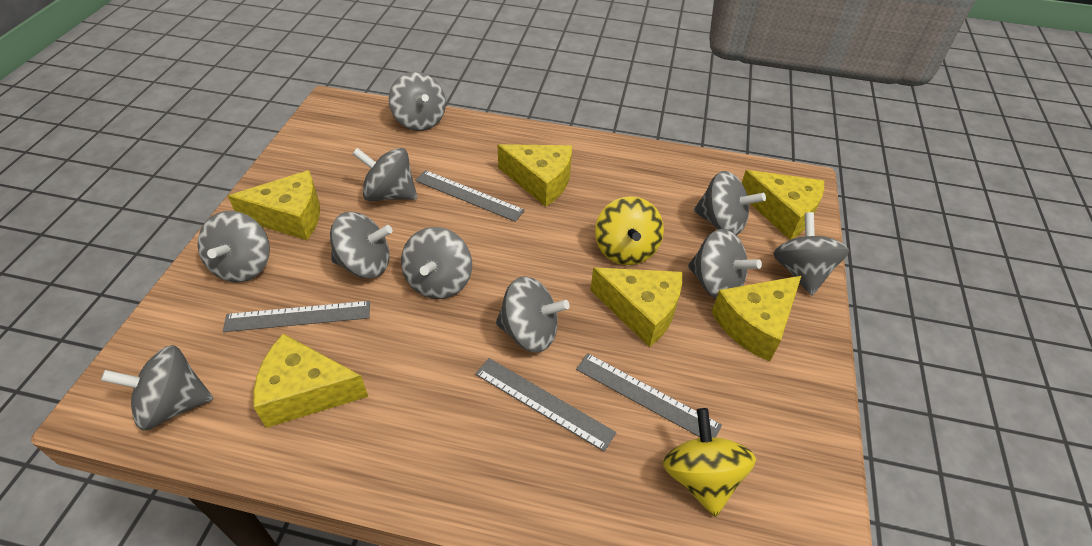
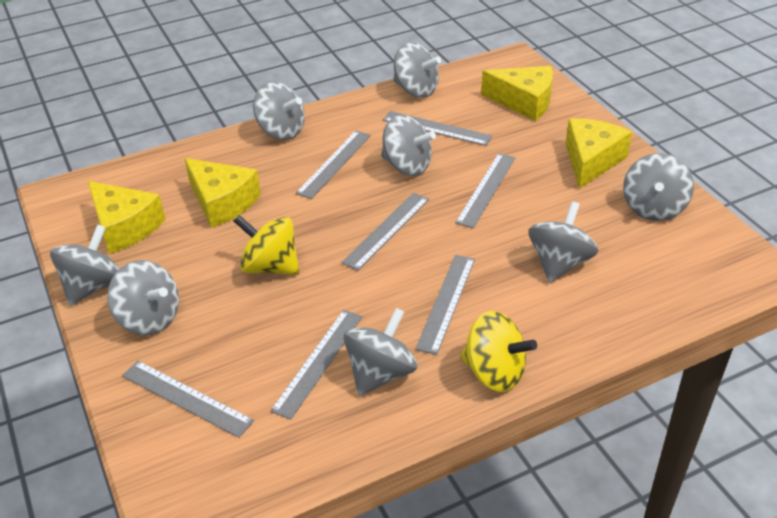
grey ruler: 4 -> 7
grey spinning top: 10 -> 8
yellow cheese: 6 -> 4

